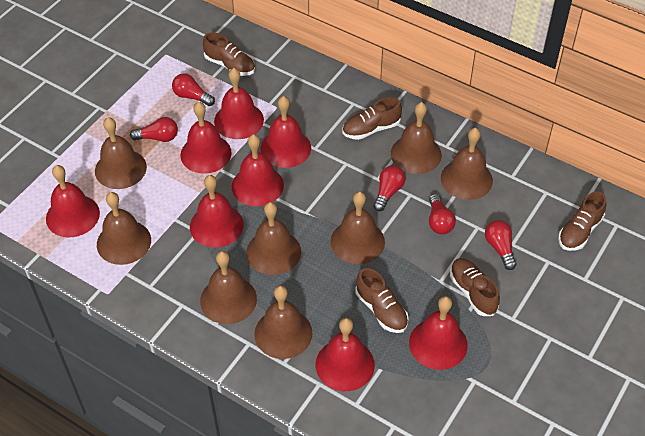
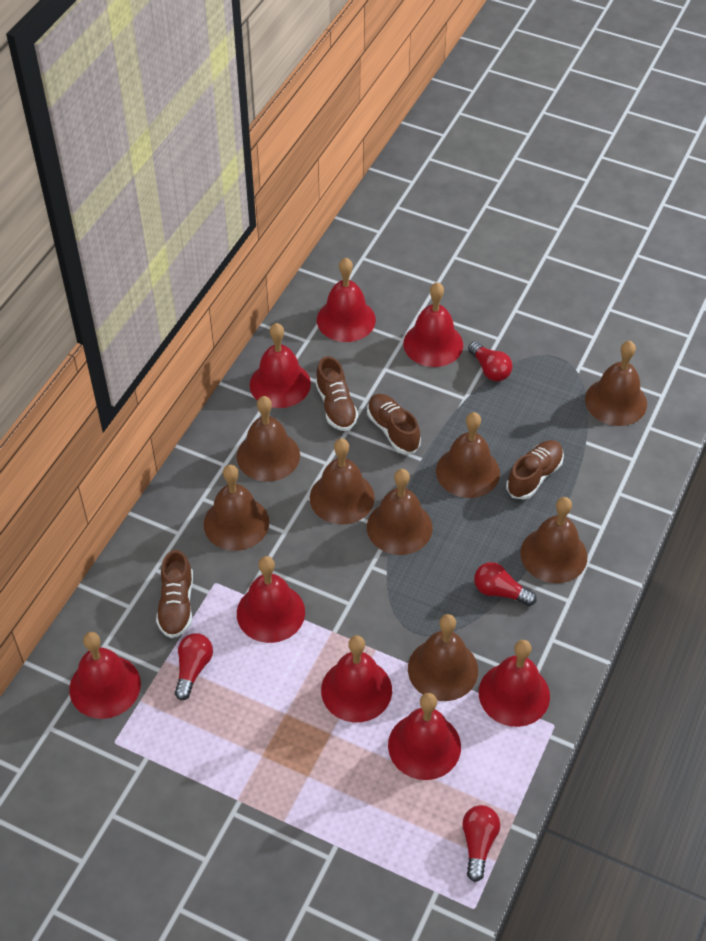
brown shoe: 5 -> 4
red light bulb: 5 -> 4

